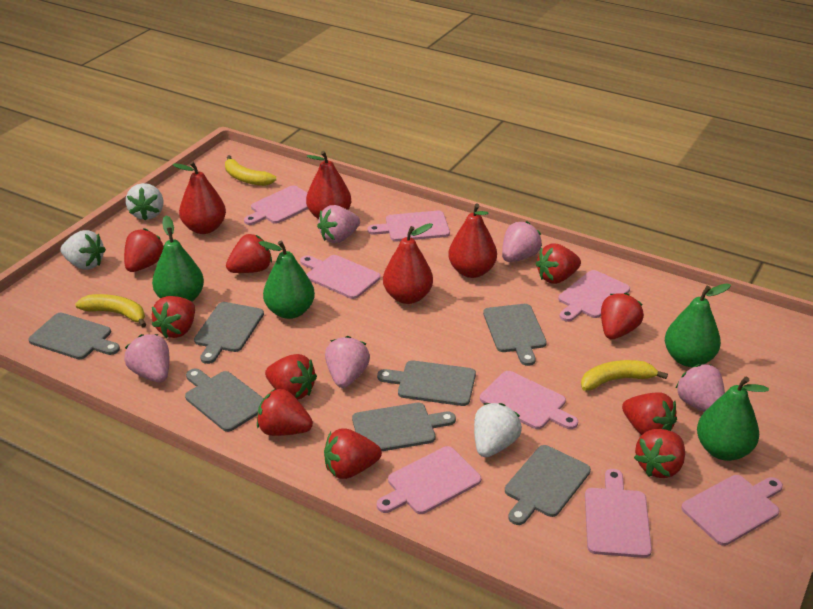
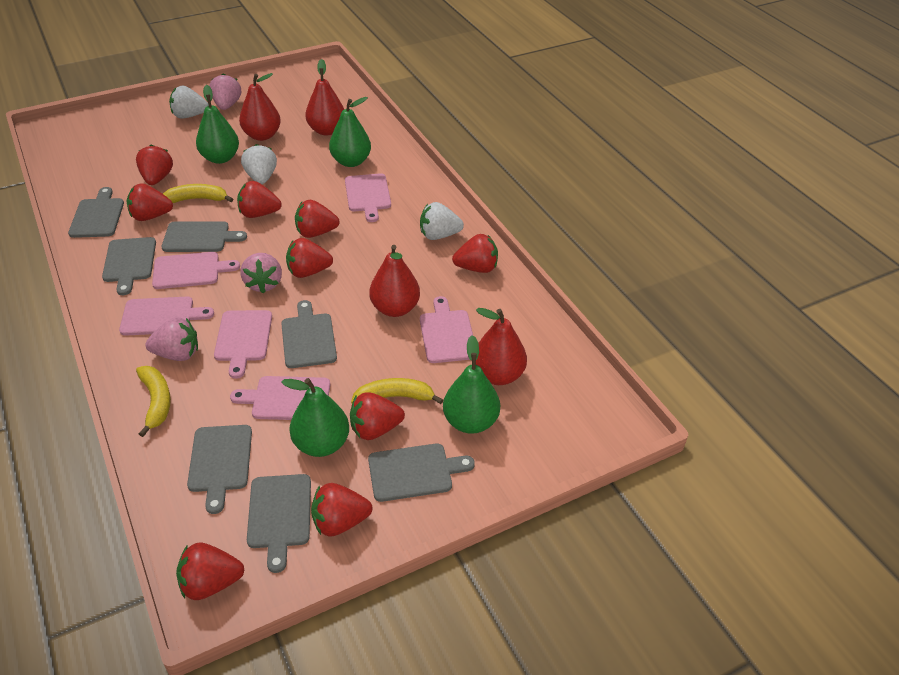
pink cutting board: 8 -> 6
pink strawberry: 5 -> 3
red strawberry: 10 -> 9

